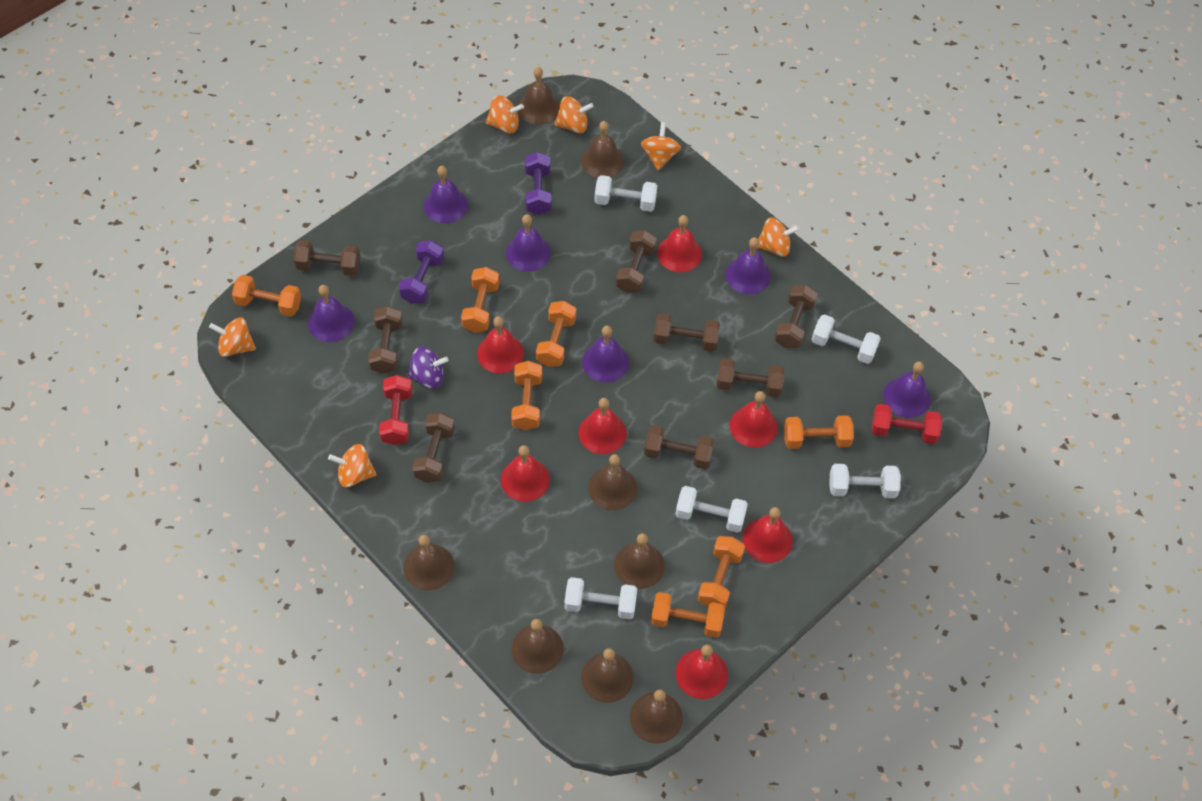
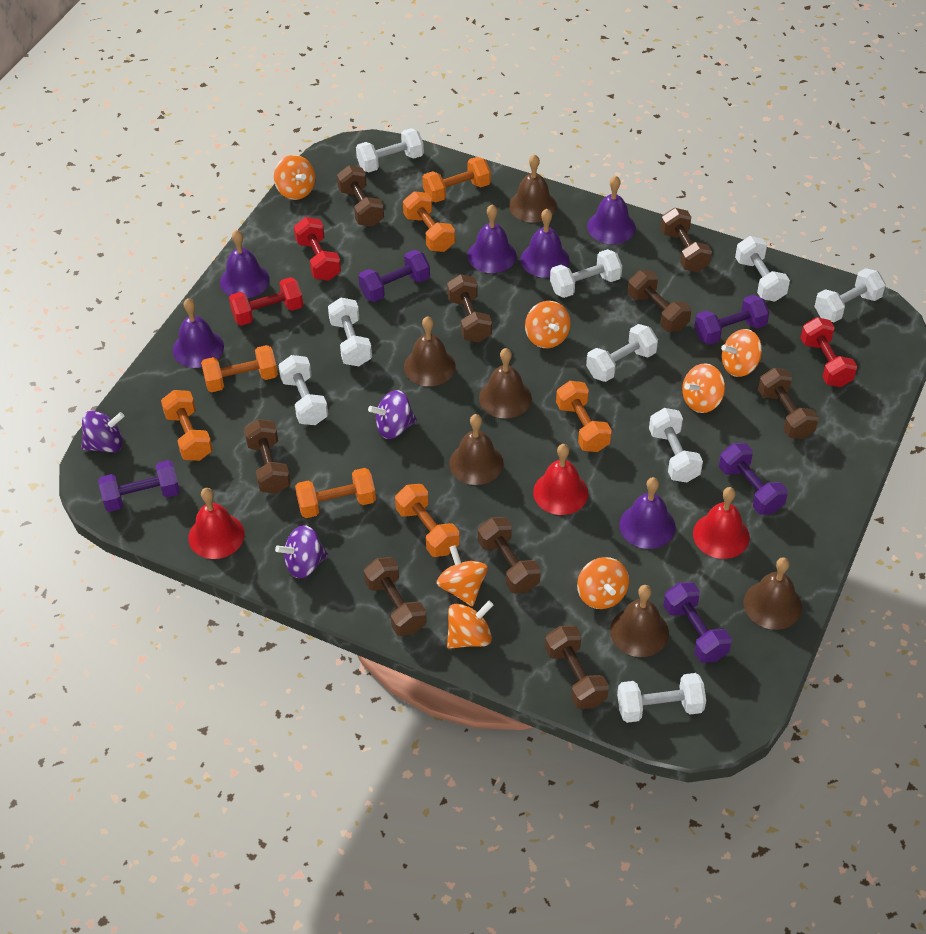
brown bell: 8 -> 6
brown dumbbell: 8 -> 9
orange spinning top: 6 -> 7
purple dumbbell: 2 -> 5
purple spinning top: 1 -> 3
red bell: 7 -> 3
red dumbbell: 2 -> 3
white dumbbell: 5 -> 9

